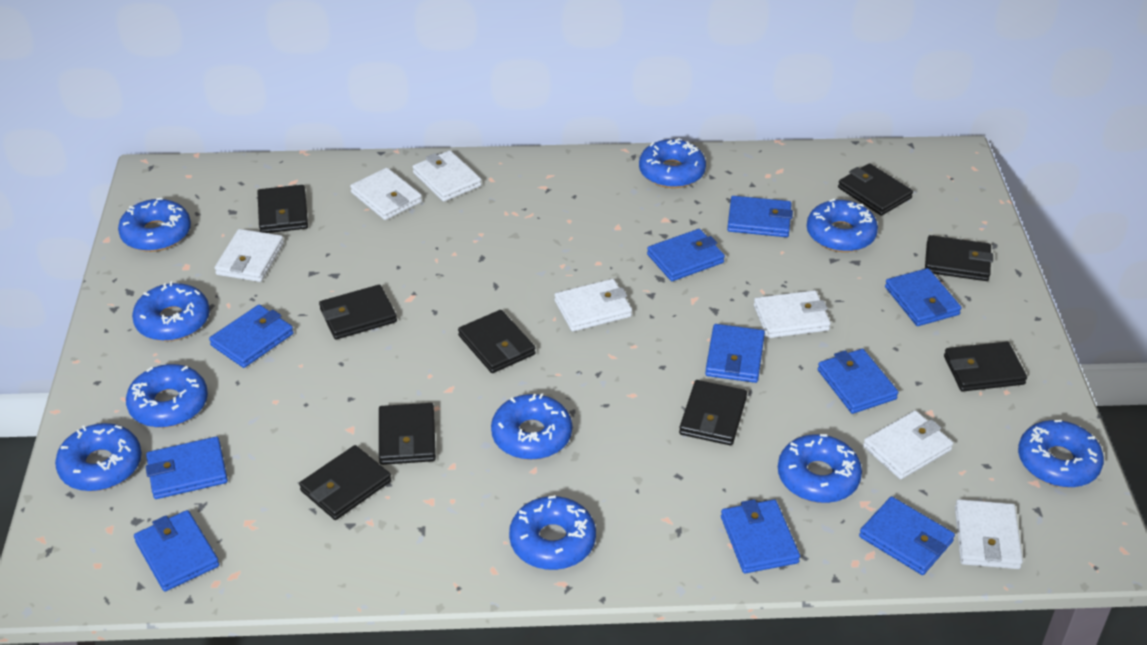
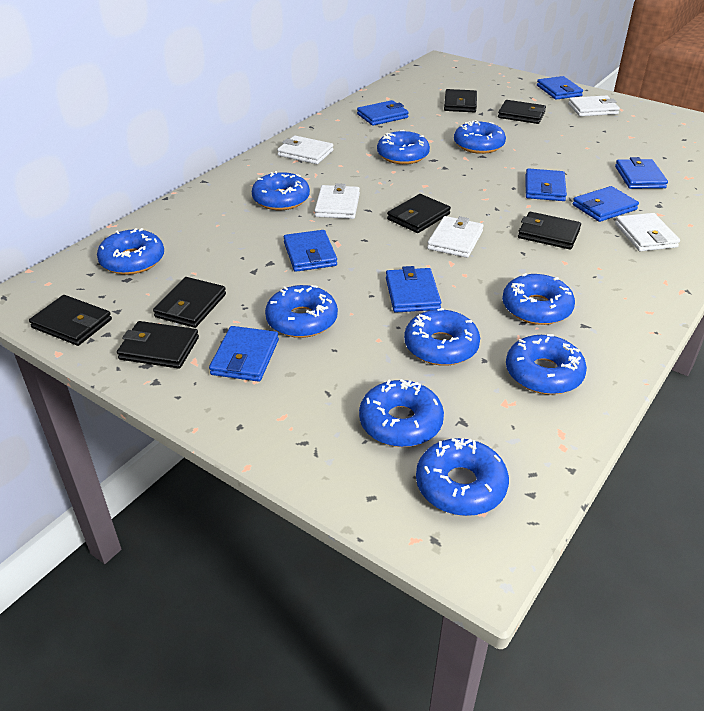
black wallet: 9 -> 7
blue wallet: 10 -> 8
white wallet: 7 -> 5

